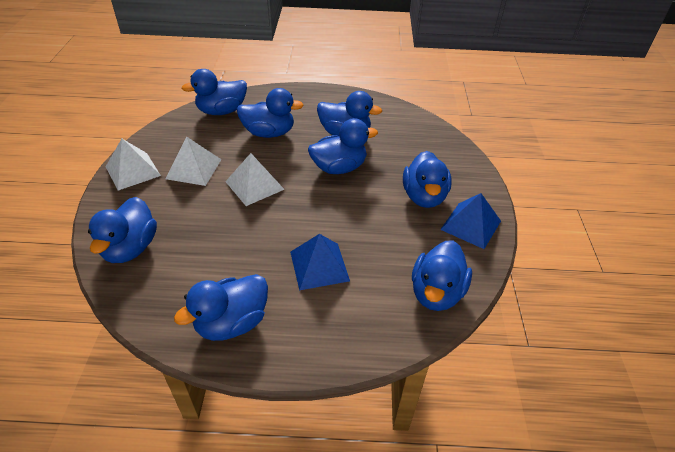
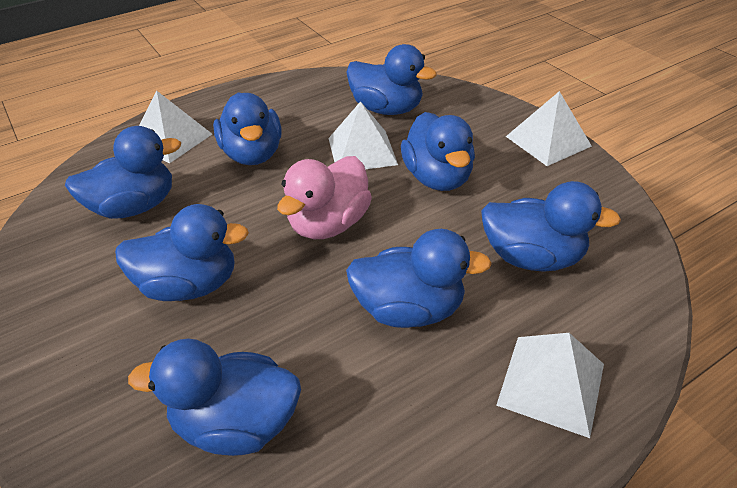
blue pyramid: 2 -> 0
pink duck: 0 -> 1
white pyramid: 3 -> 4

